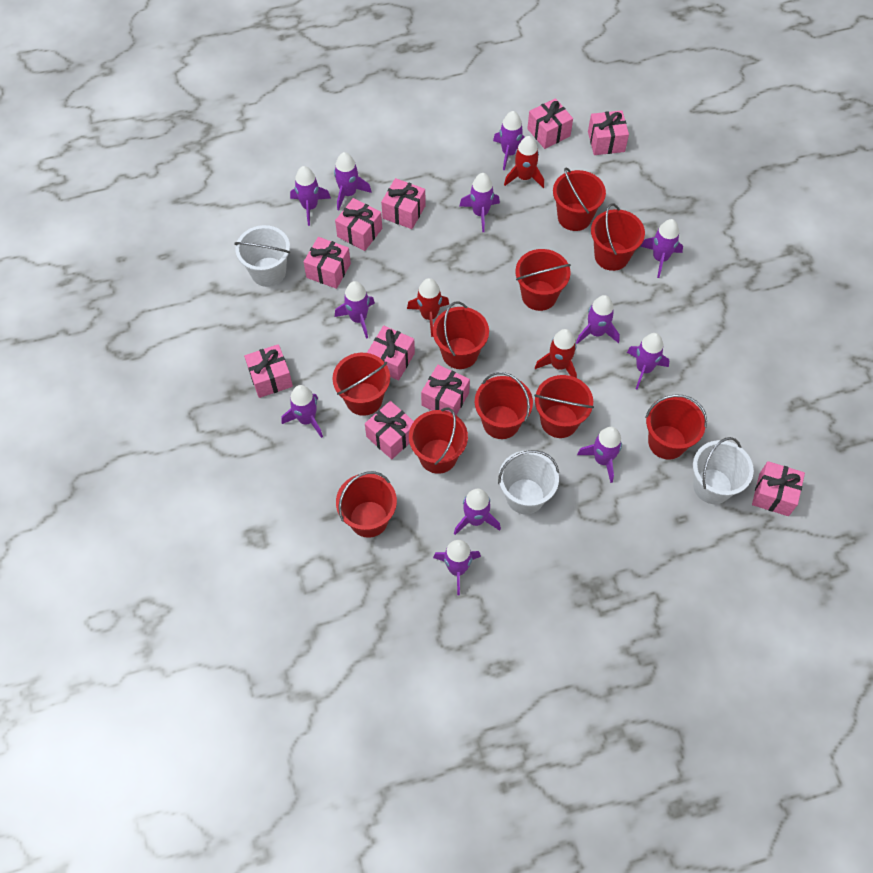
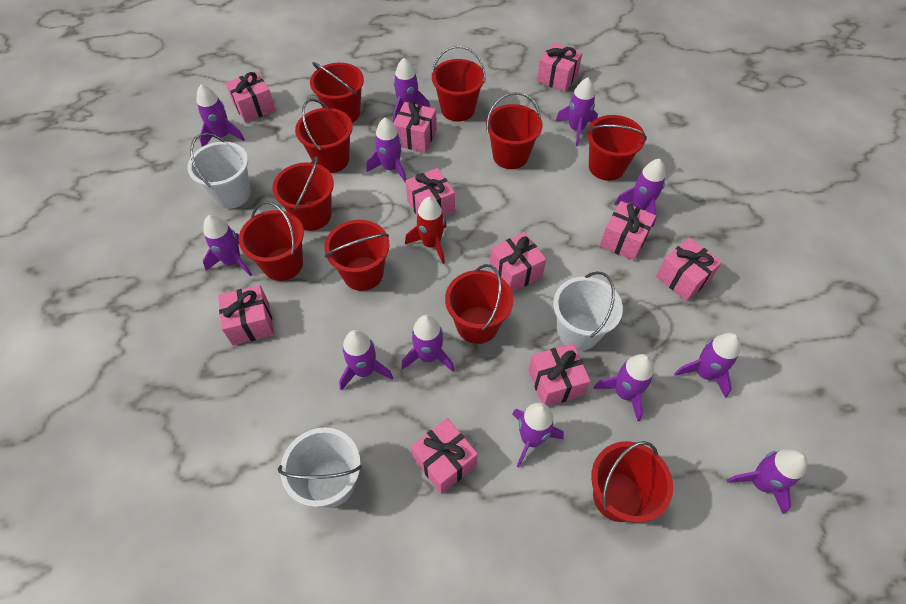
red rocket: 3 -> 1

